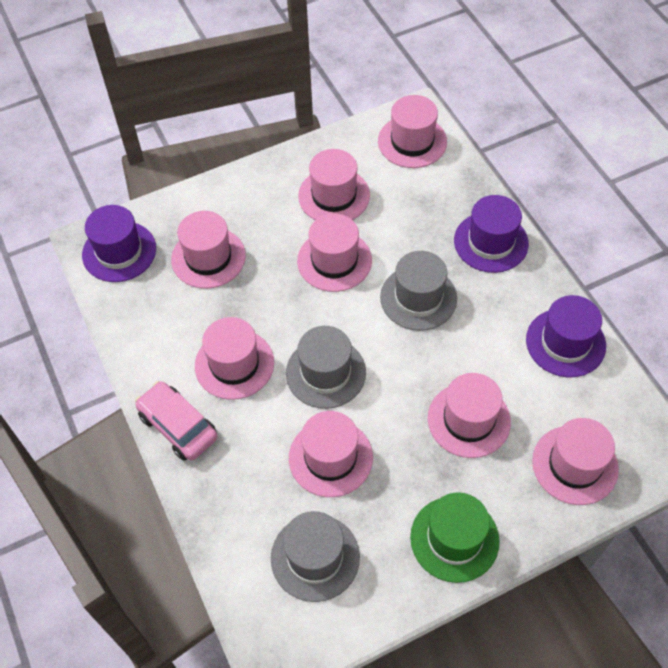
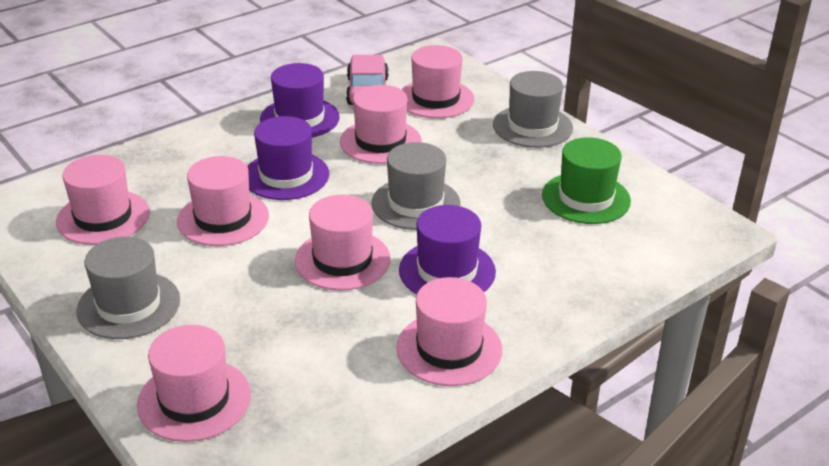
pink hat: 8 -> 7

